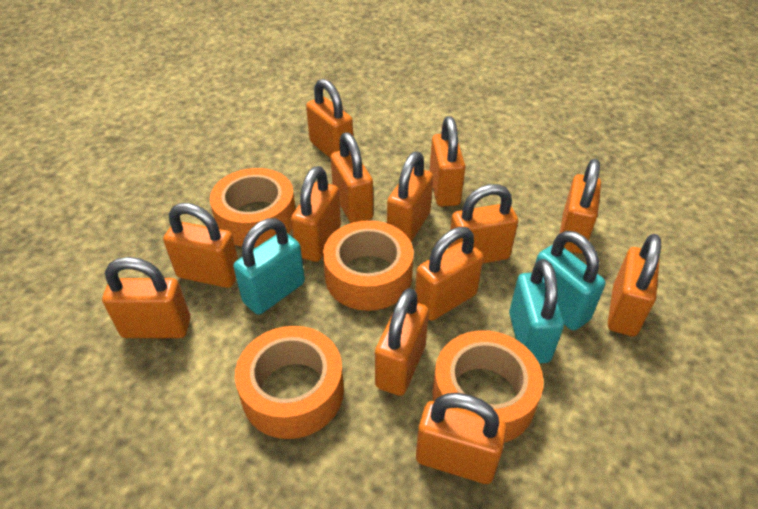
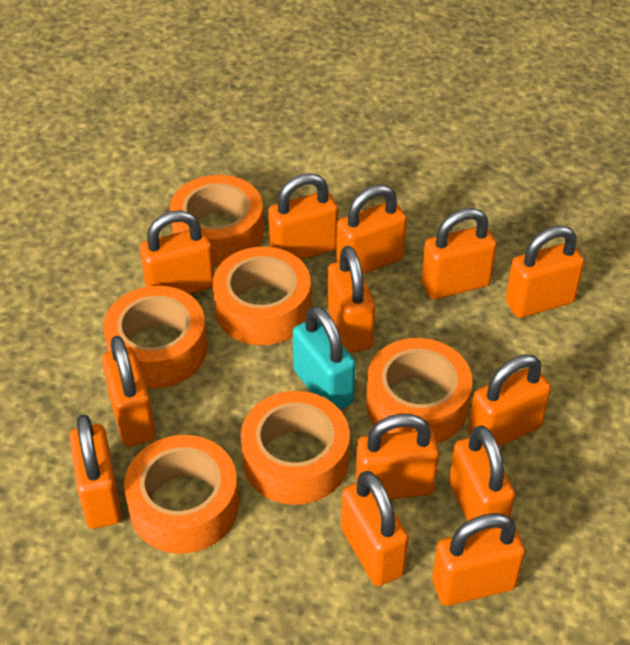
orange tape: 4 -> 6
turquoise padlock: 3 -> 1

